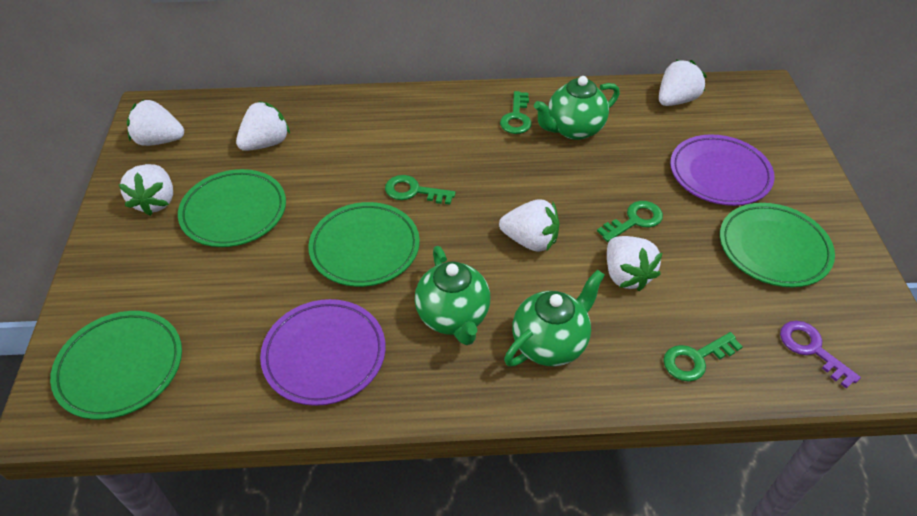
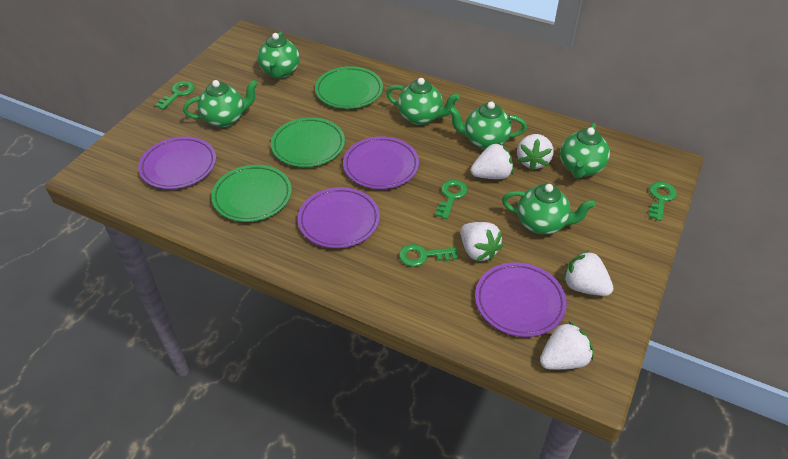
green plate: 4 -> 3
green teapot: 3 -> 6
purple key: 1 -> 0
purple plate: 2 -> 4
white strawberry: 6 -> 5

